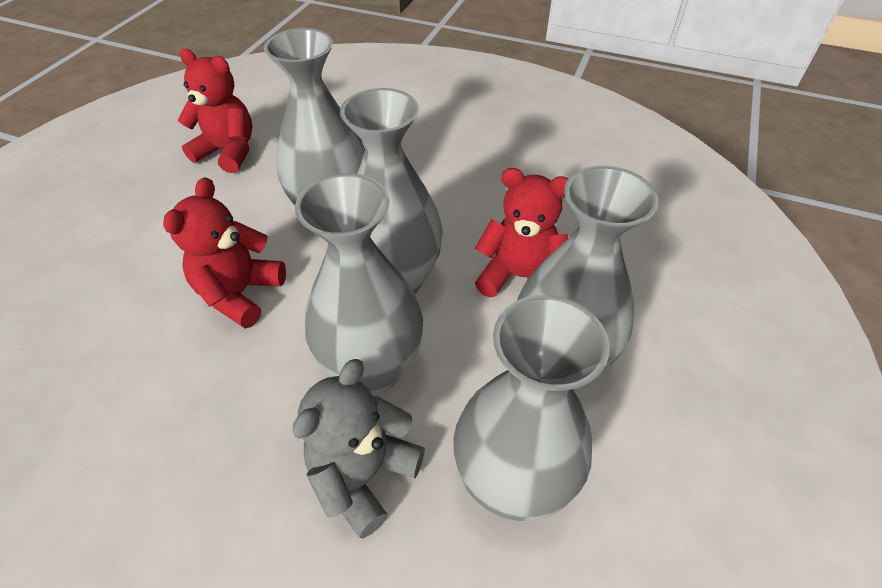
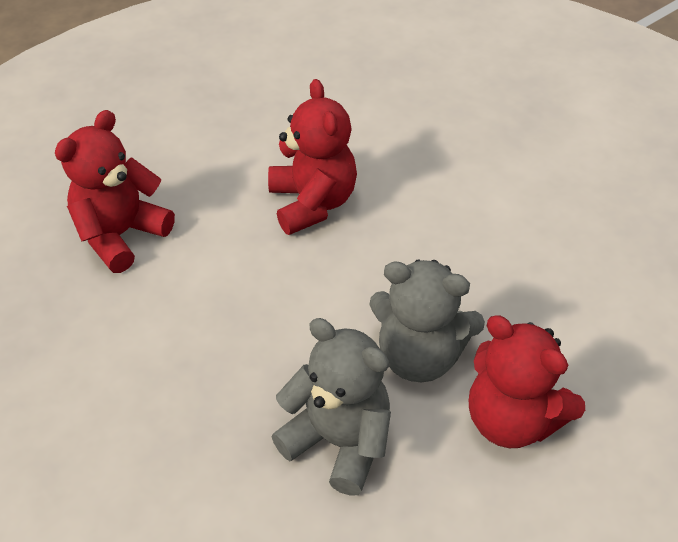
grey teddy bear: 1 -> 2
grey vase: 5 -> 0

